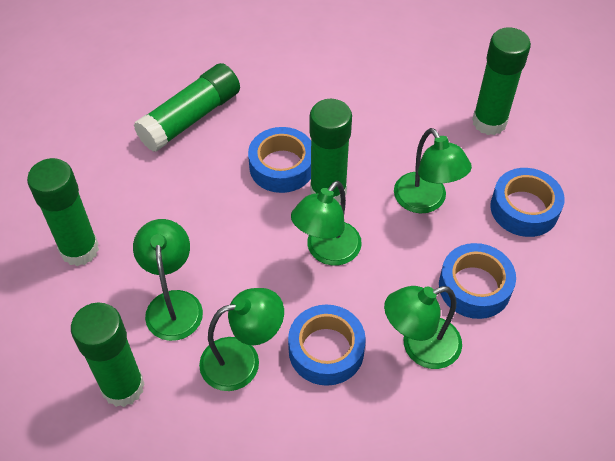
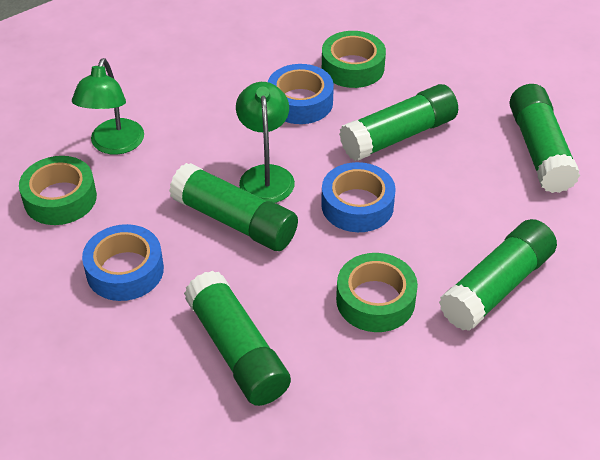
blue tape: 4 -> 3
green lamp: 5 -> 2
green tape: 0 -> 3

